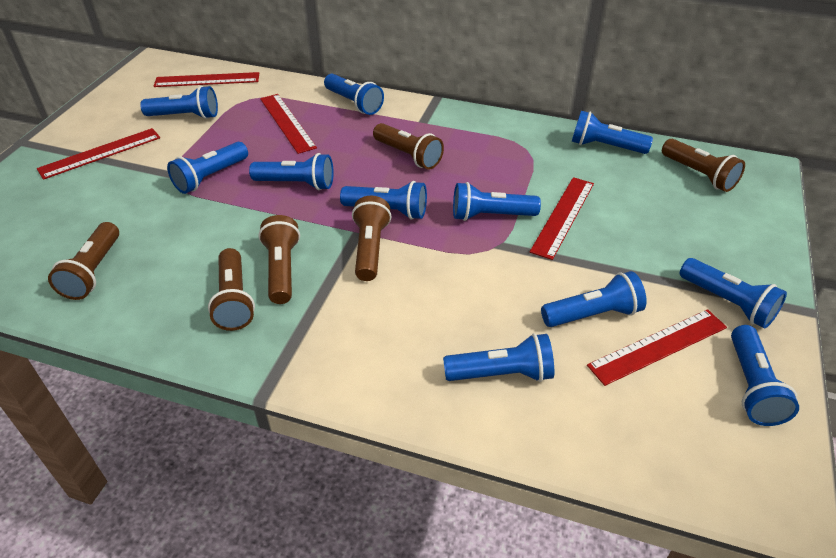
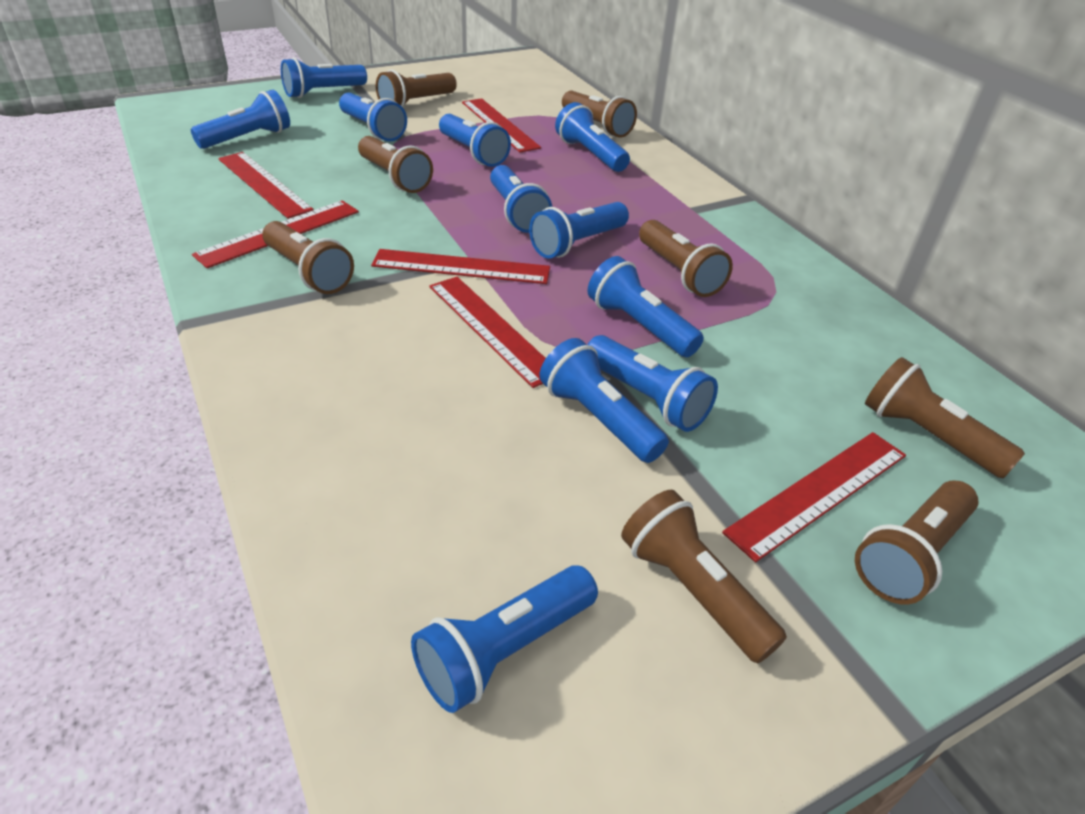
brown flashlight: 6 -> 8
red ruler: 5 -> 6

